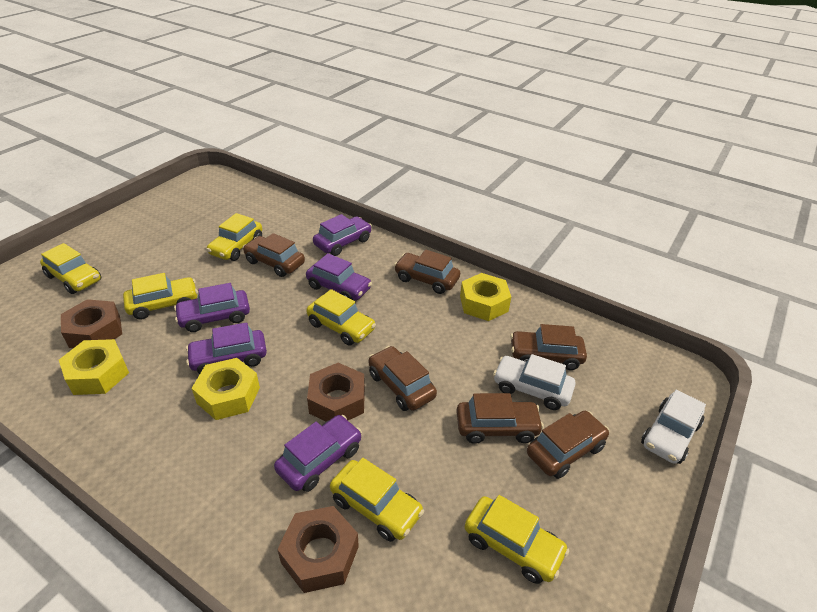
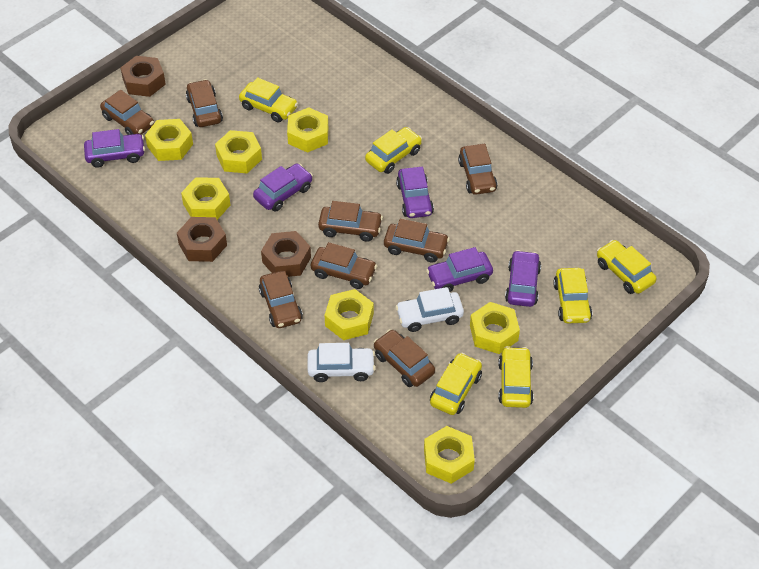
brown car: 6 -> 8
yellow nut: 3 -> 7

